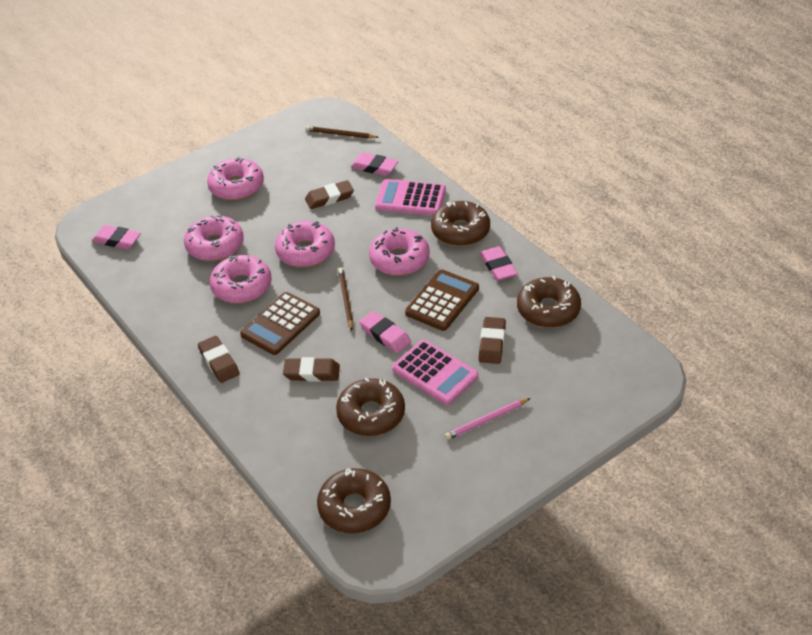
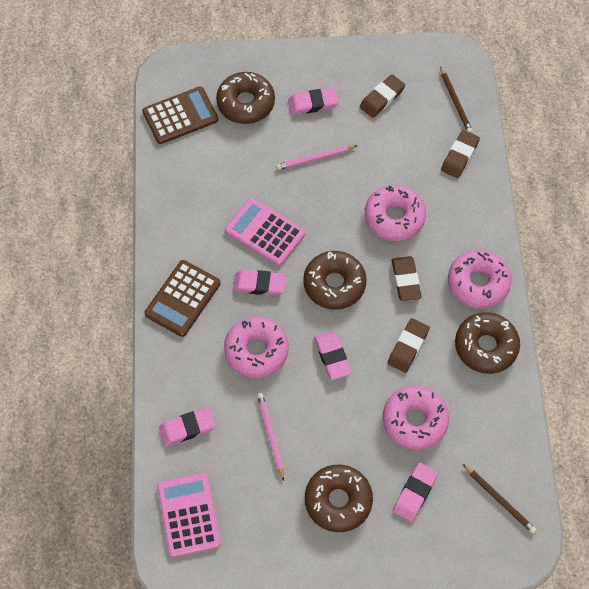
pink donut: 5 -> 4
pink eraser: 4 -> 5
pink pencil: 1 -> 2

